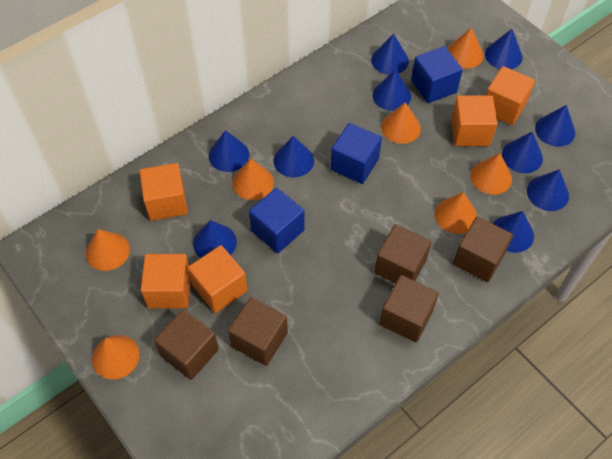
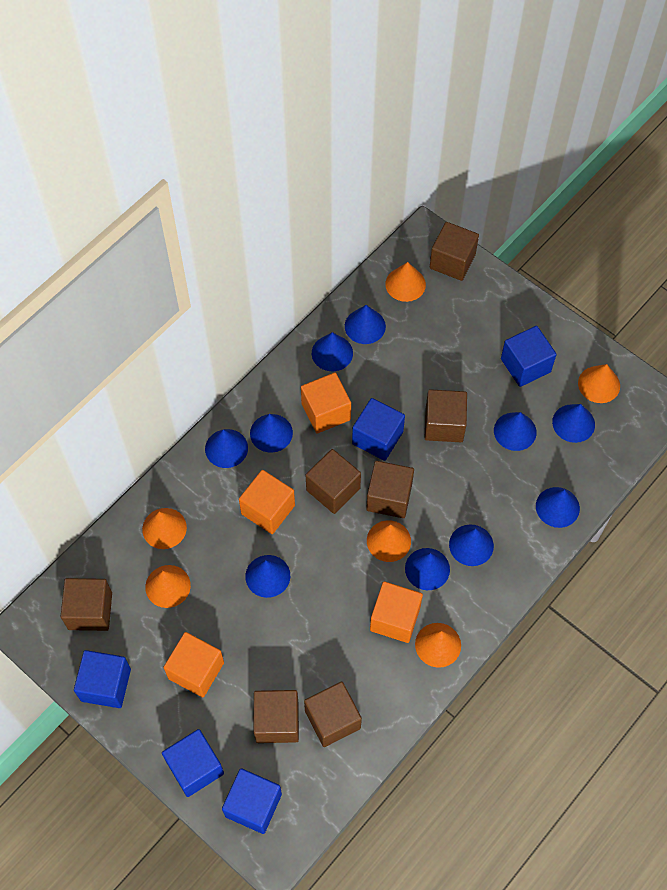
blue cube: 3 -> 5
brown cube: 5 -> 7
orange cone: 7 -> 6
orange cube: 5 -> 4

